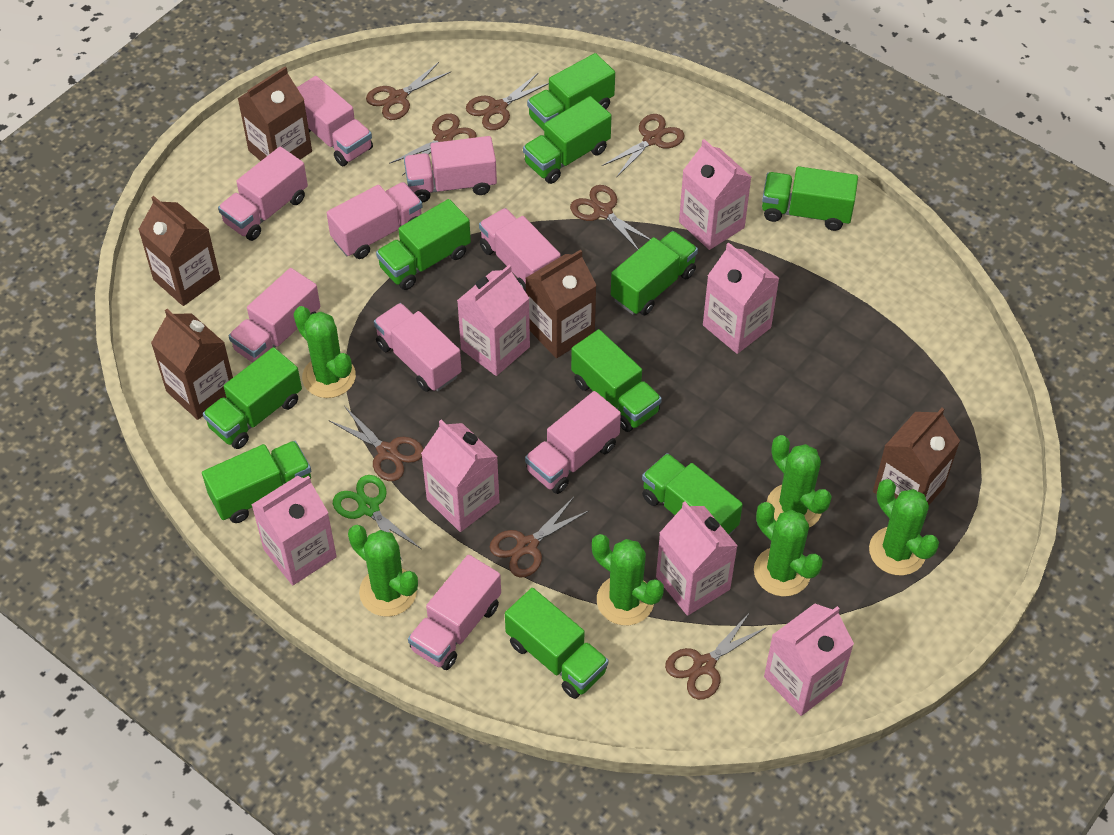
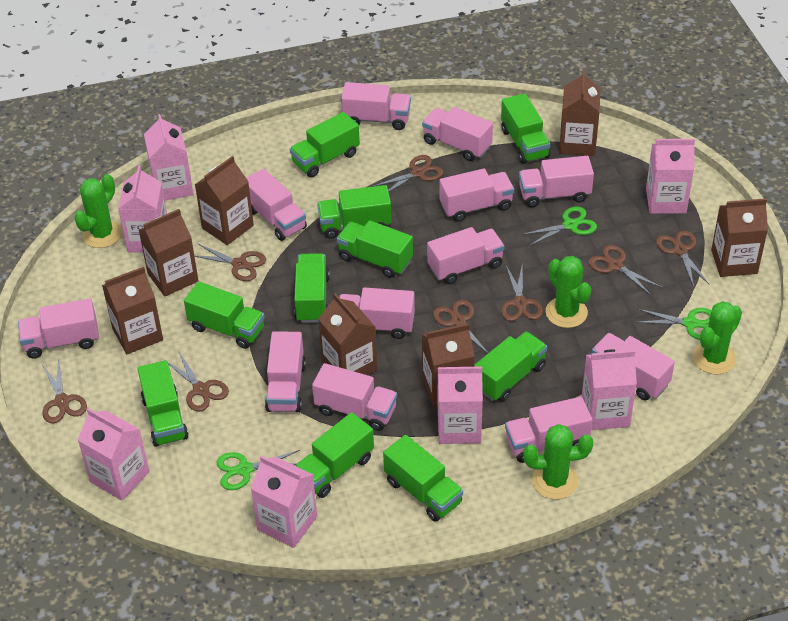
brown carton: 5 -> 7
green cactus: 6 -> 4
green scissors: 1 -> 3
pink truck: 9 -> 12

